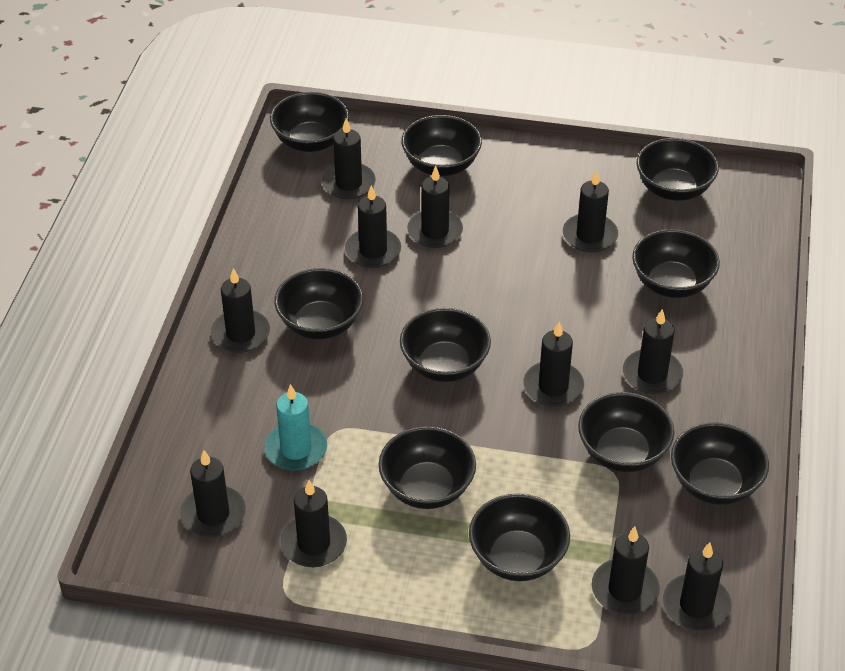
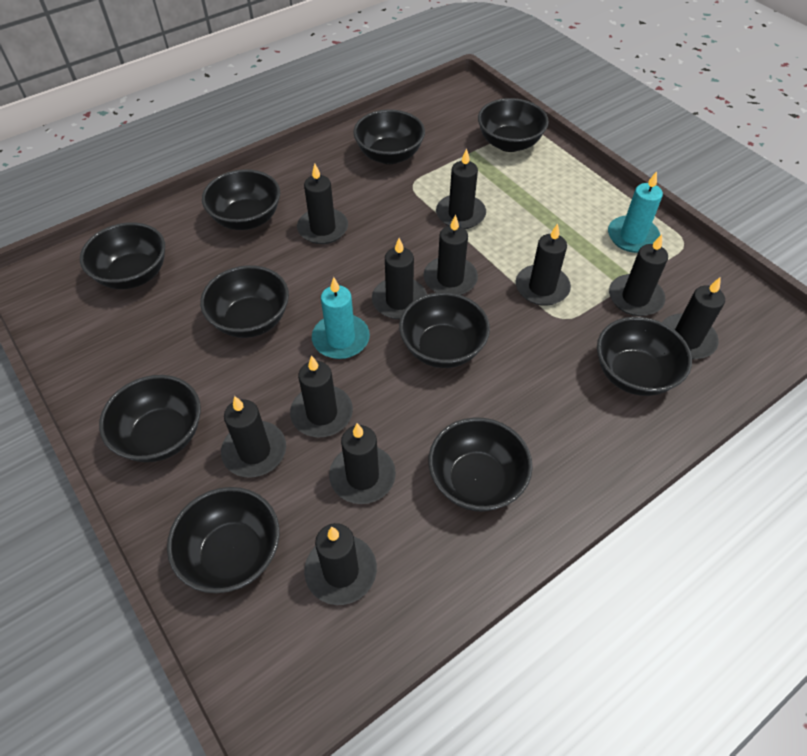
turquoise candle: 1 -> 2

